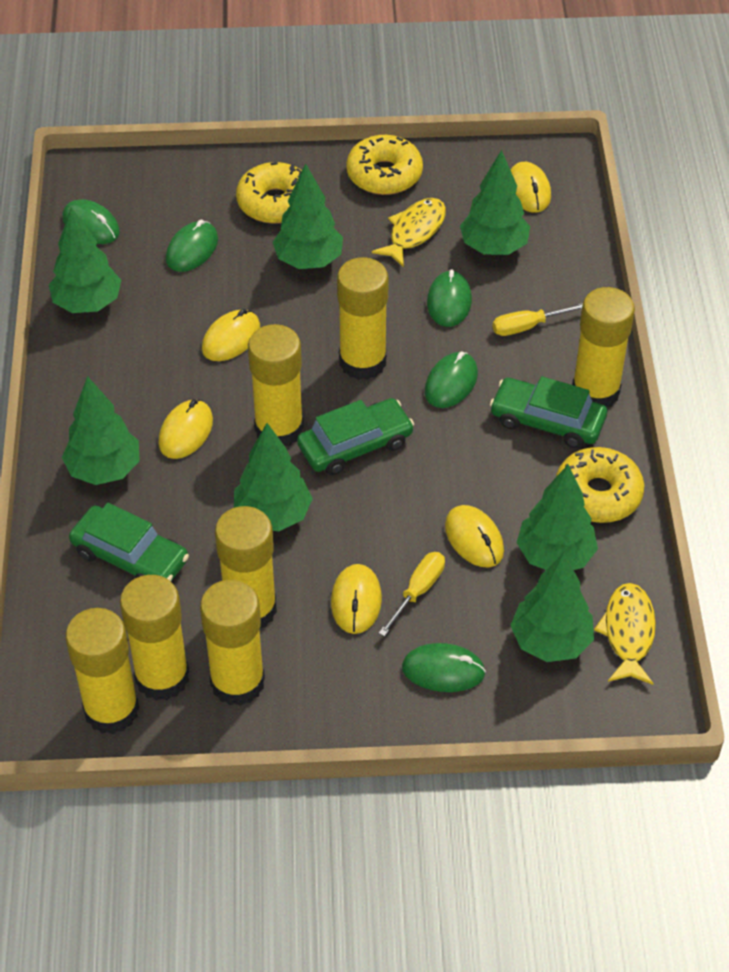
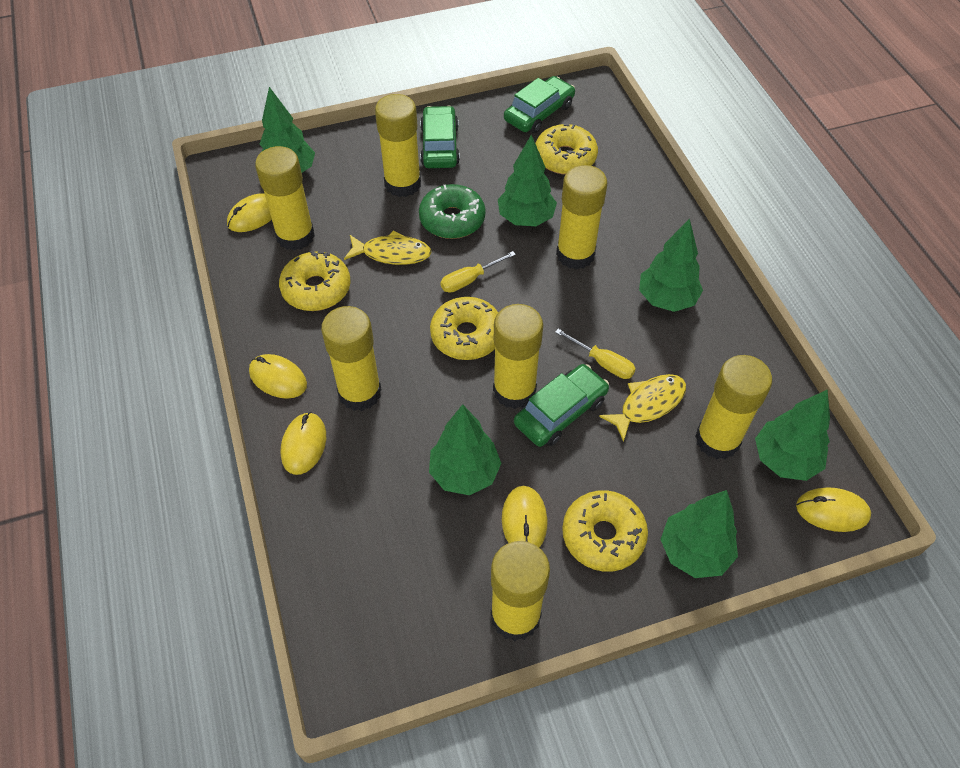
green donut: 0 -> 1
green mouse: 5 -> 0
green tree: 7 -> 6
yellow donut: 3 -> 4

